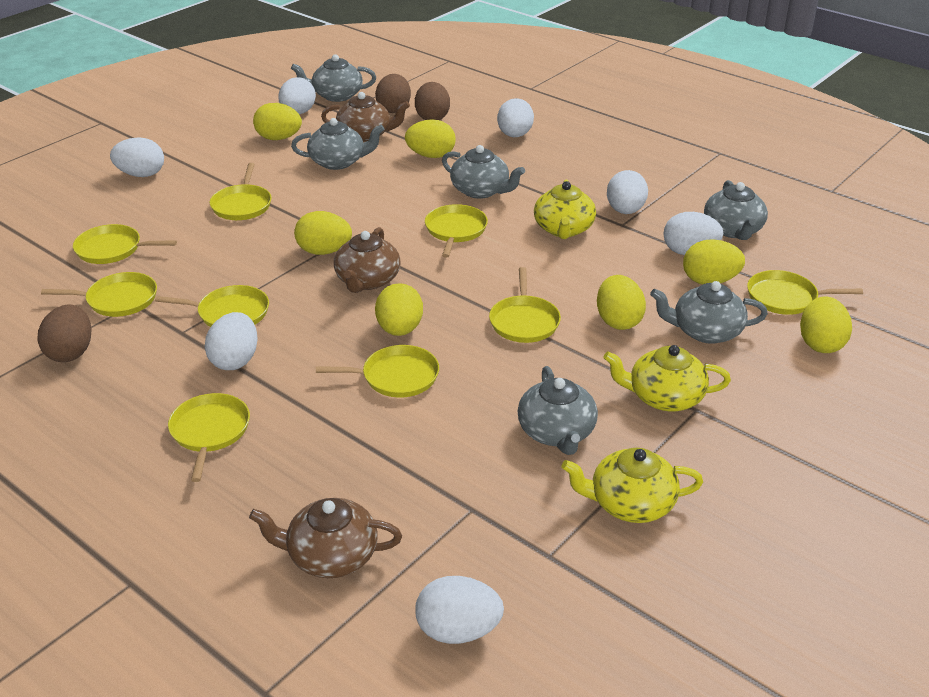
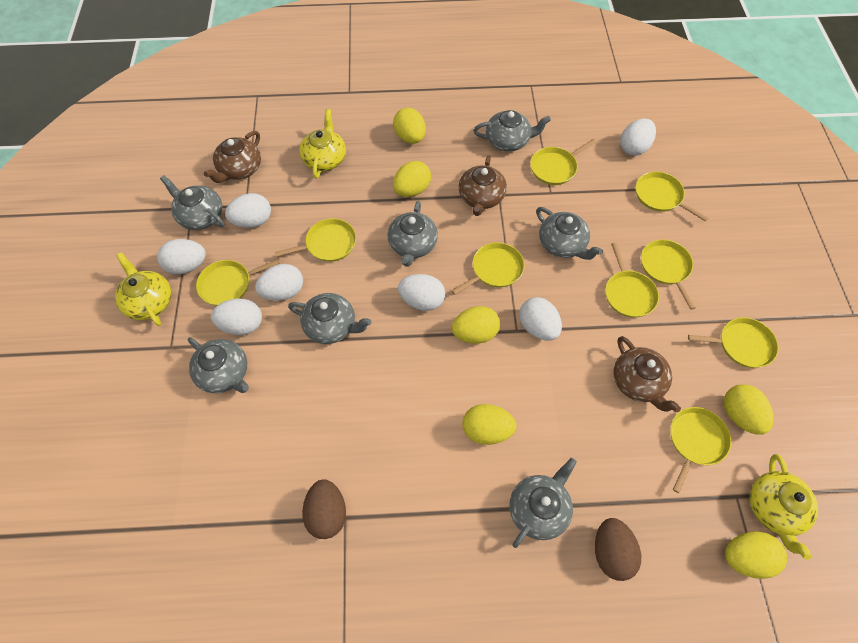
brown egg: 3 -> 2
grey teapot: 6 -> 7
yellow egg: 7 -> 6

